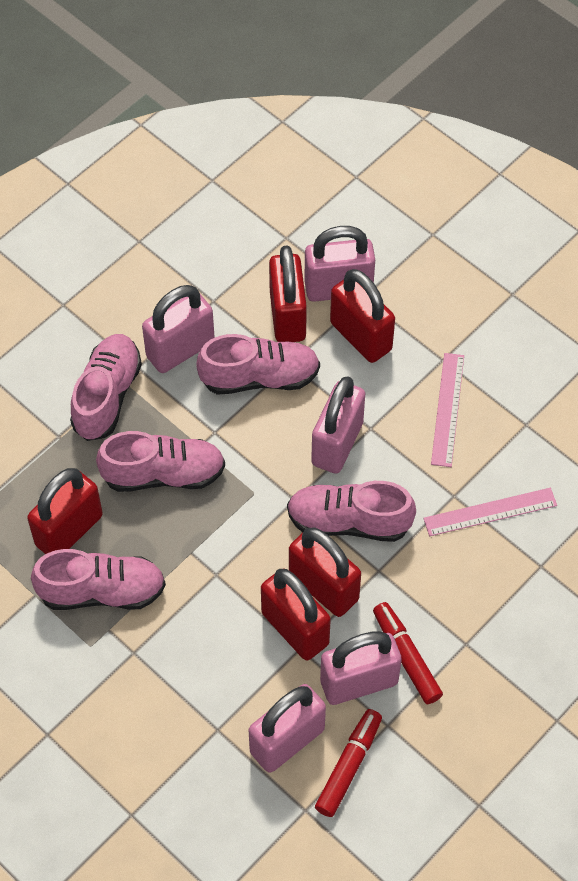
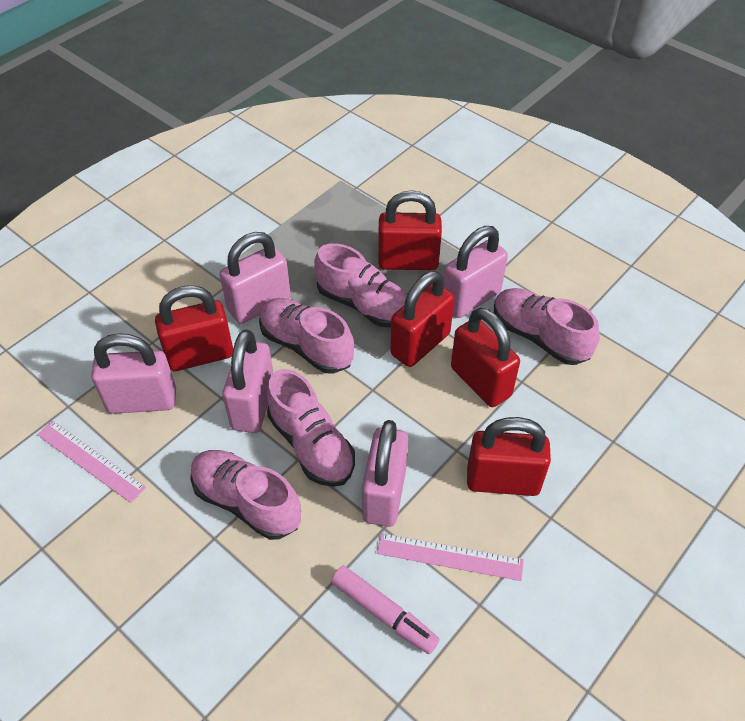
pink marker: 0 -> 1
red marker: 2 -> 0

